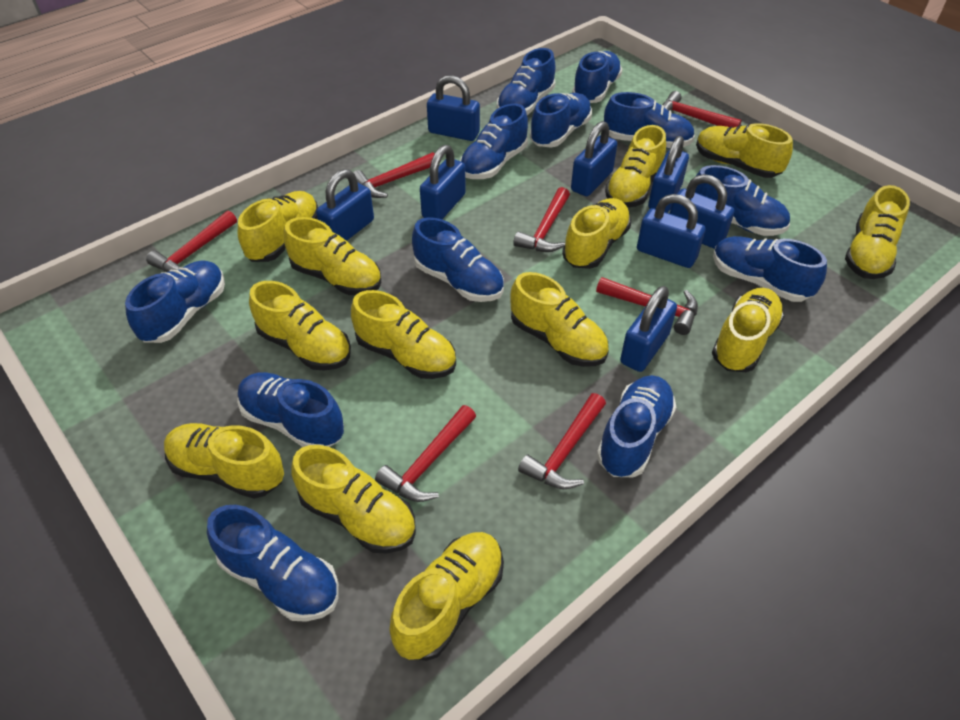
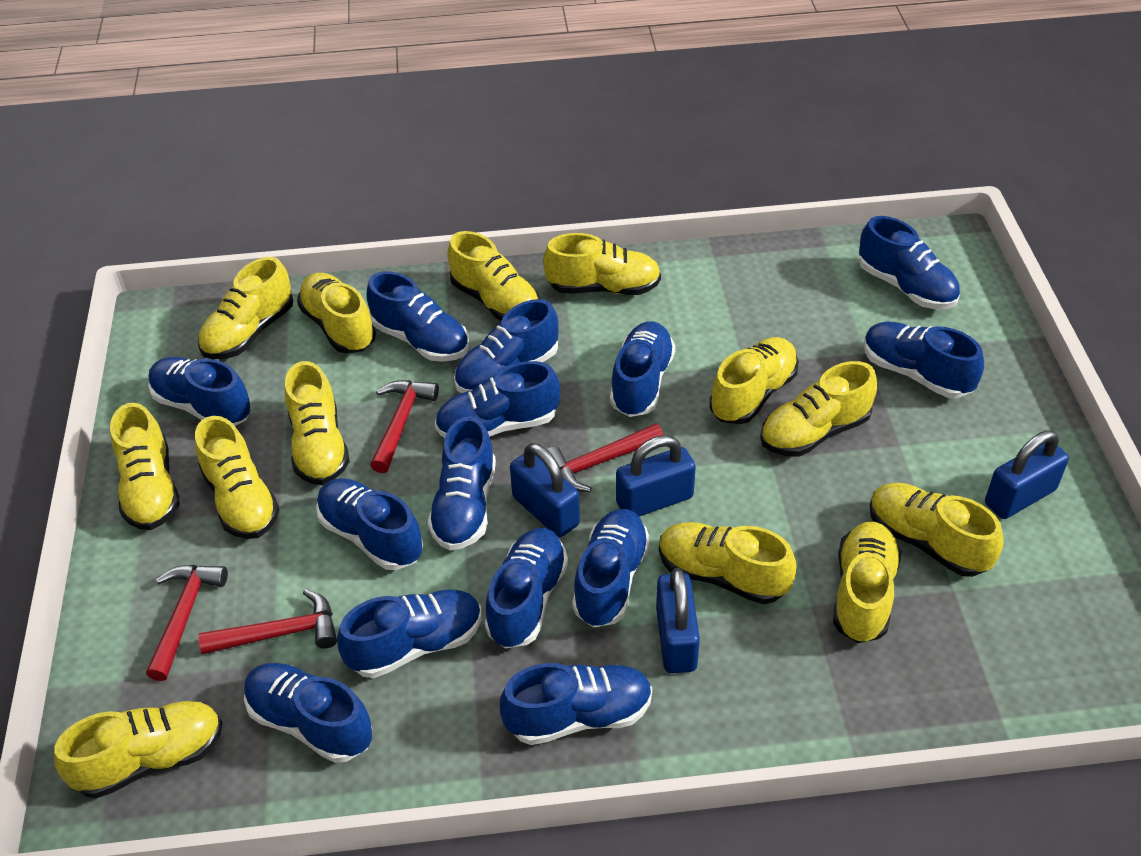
blue padlock: 8 -> 4
blue shoe: 12 -> 14
red hammer: 7 -> 4

